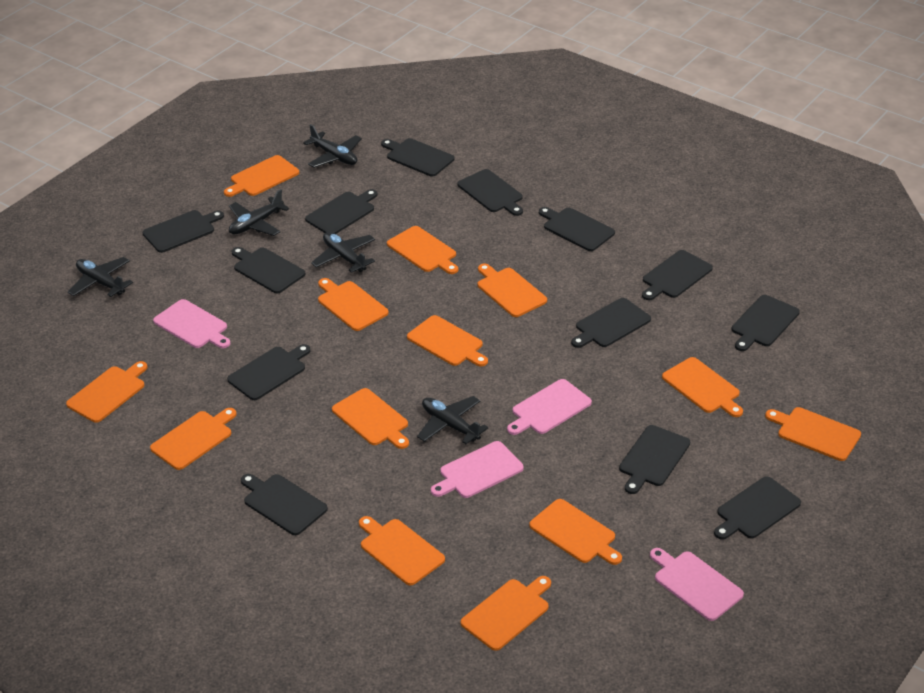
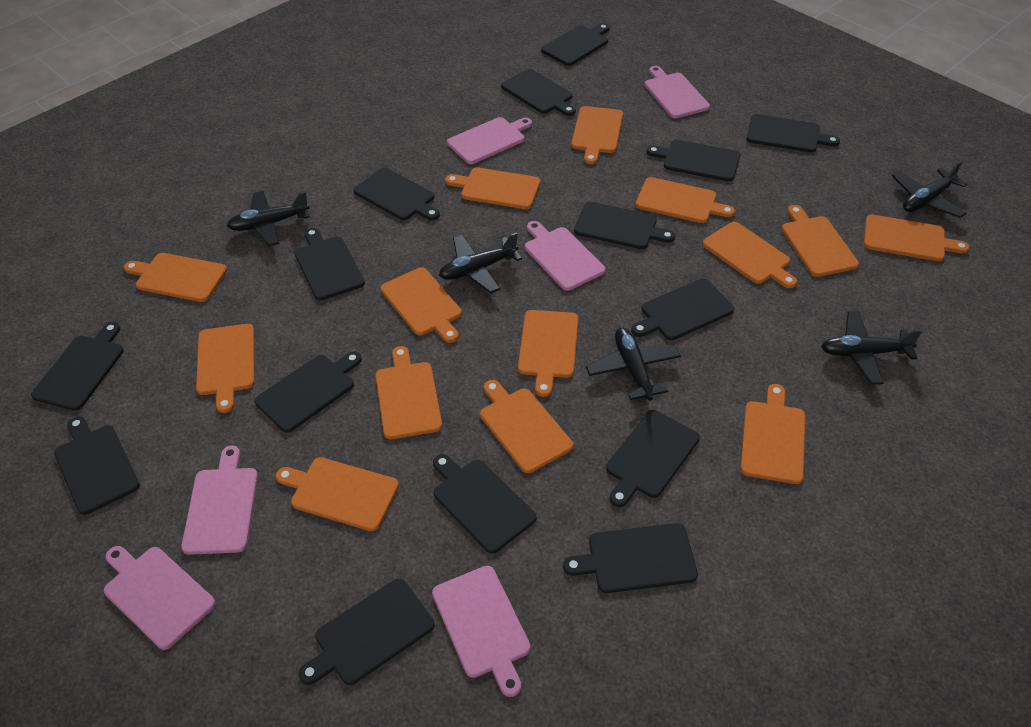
black cutting board: 13 -> 15
orange cutting board: 13 -> 14
pink cutting board: 4 -> 6

